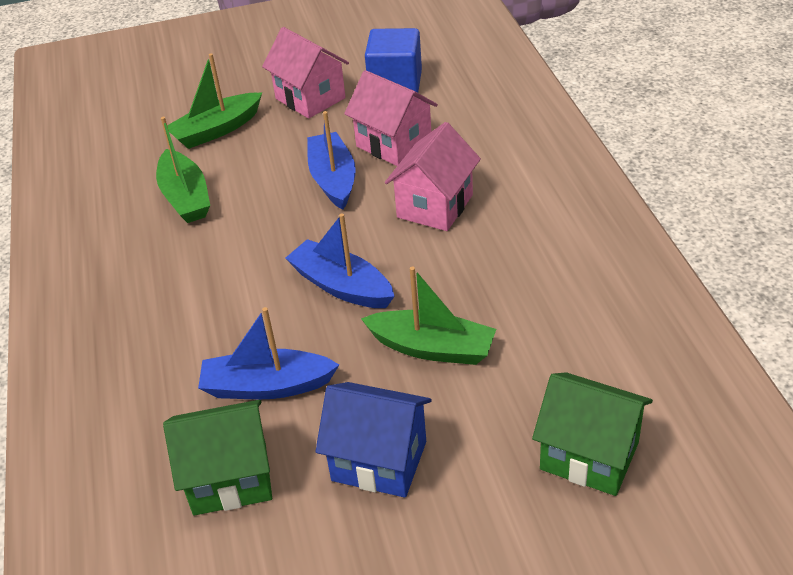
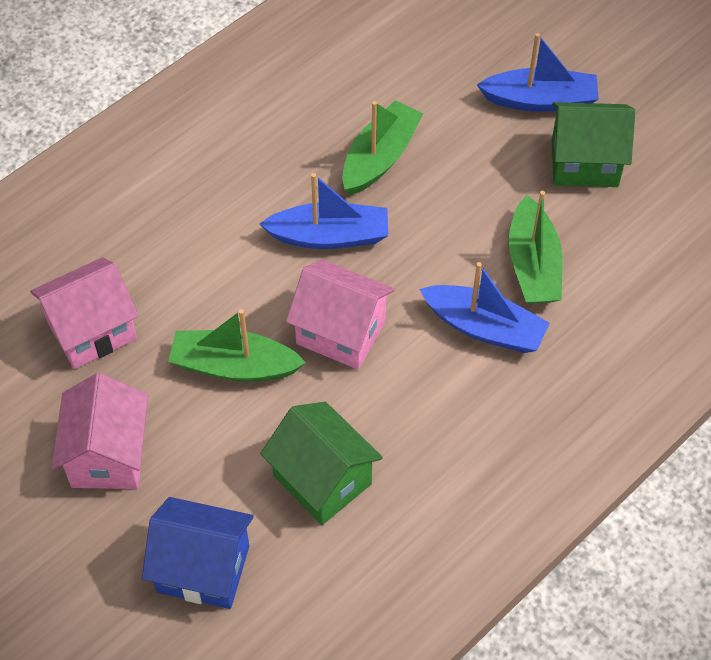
blue cube: 1 -> 0

